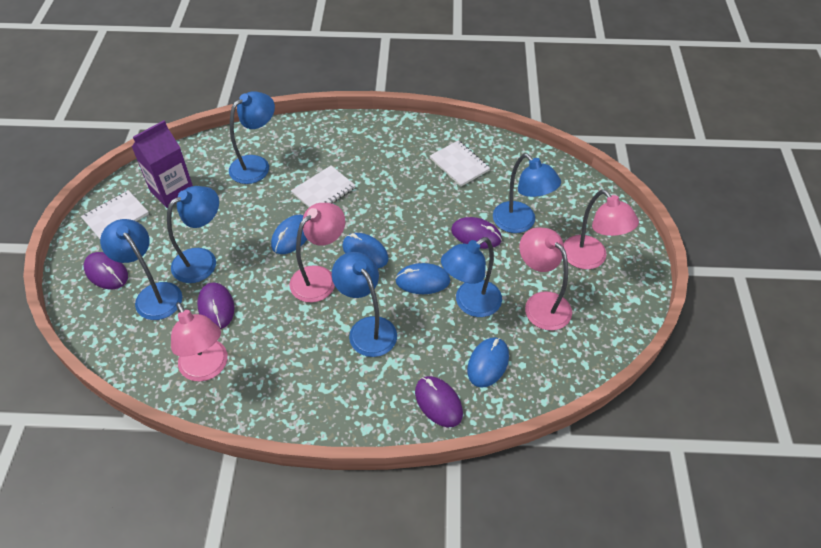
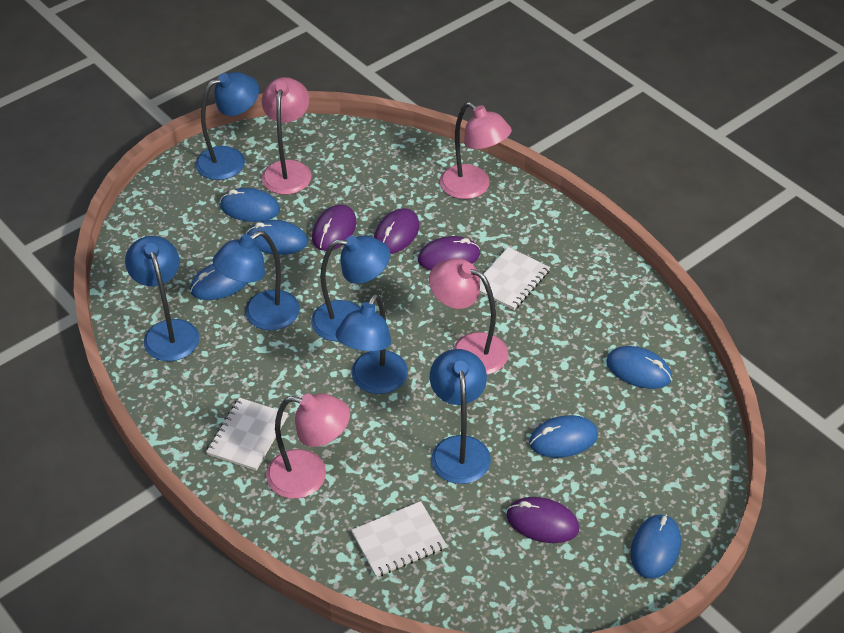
blue mouse: 4 -> 6
purple carton: 1 -> 0

